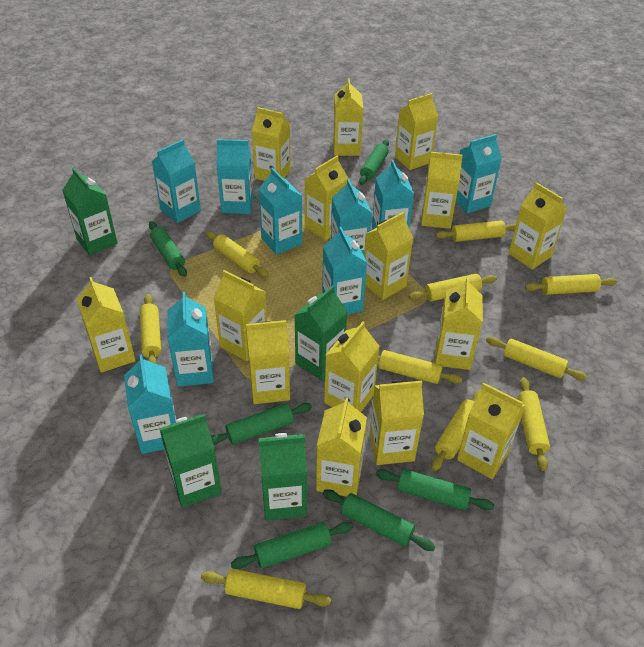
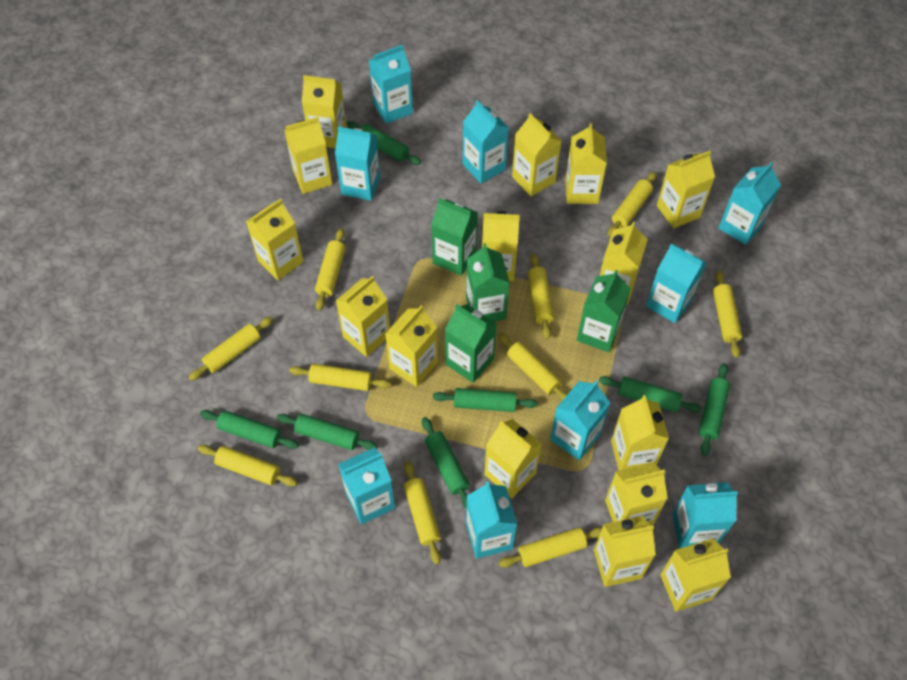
green rolling pin: 6 -> 7

